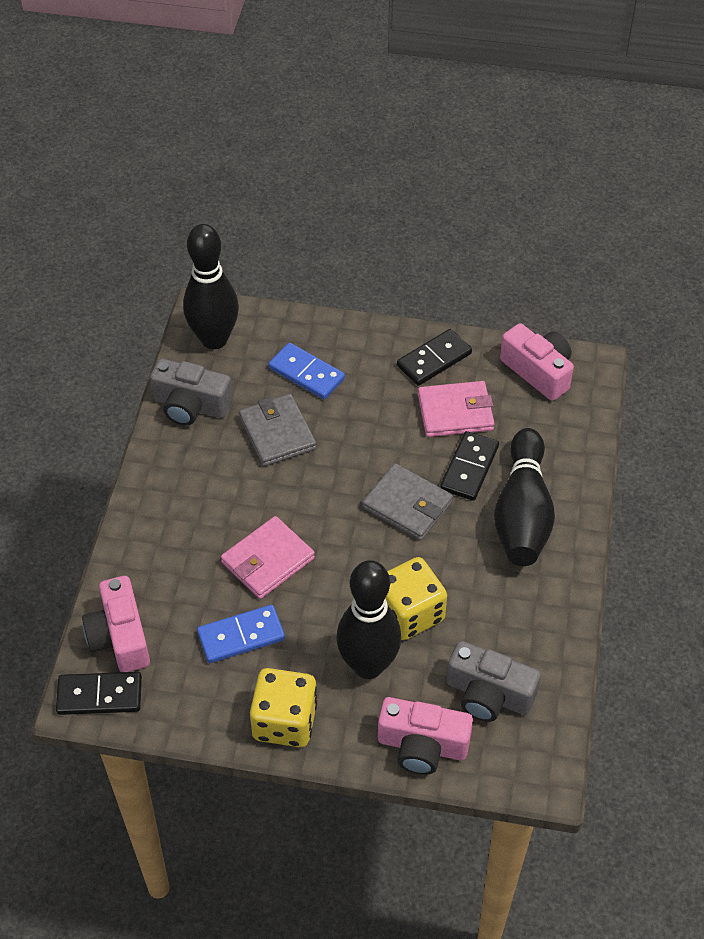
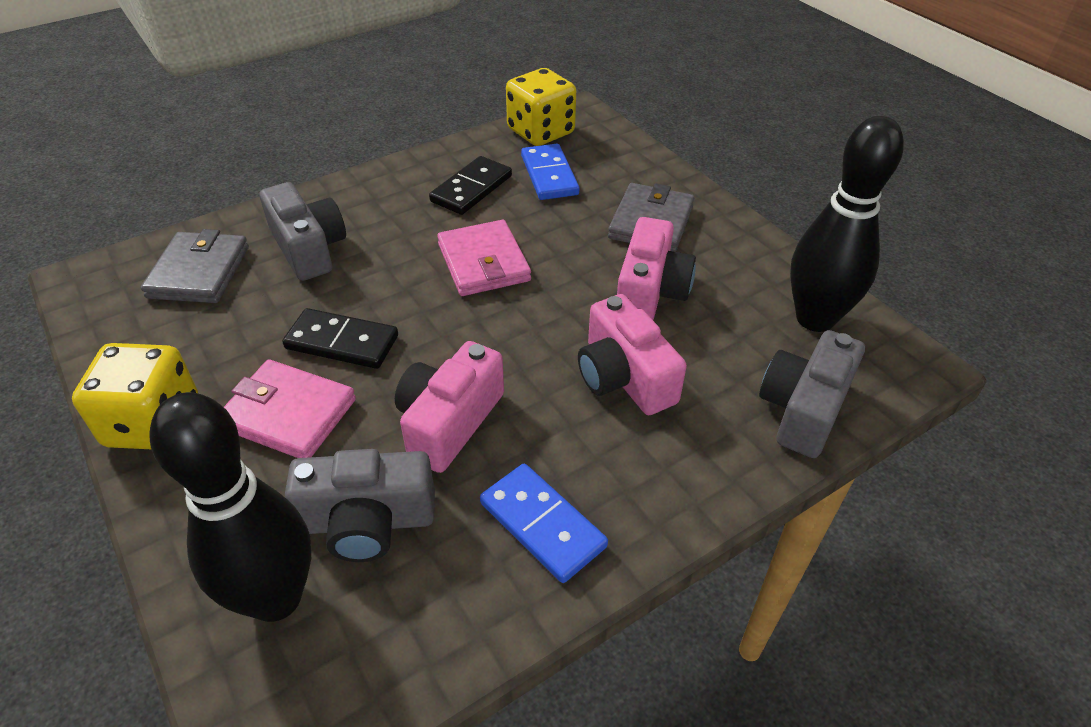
black bowling pin: 3 -> 2
black domino: 3 -> 2
grey camera: 2 -> 3

